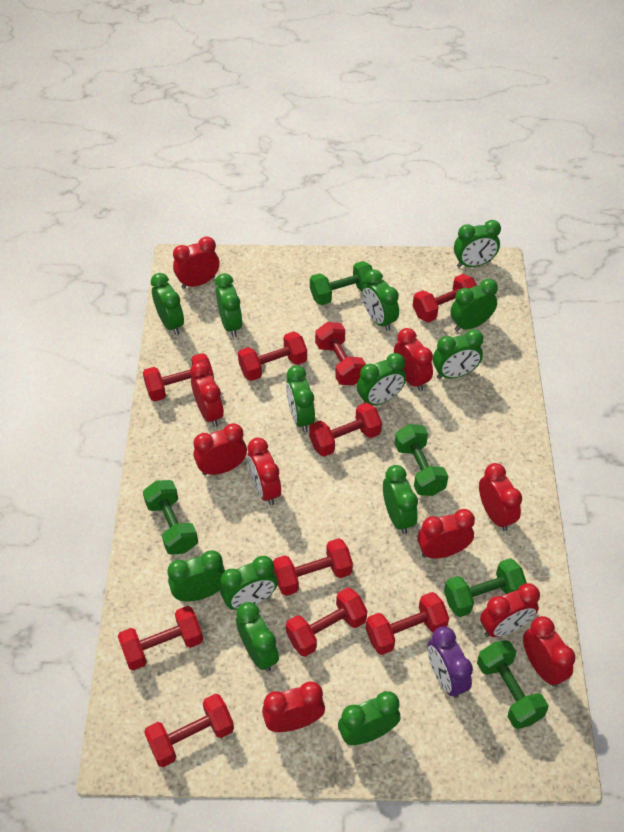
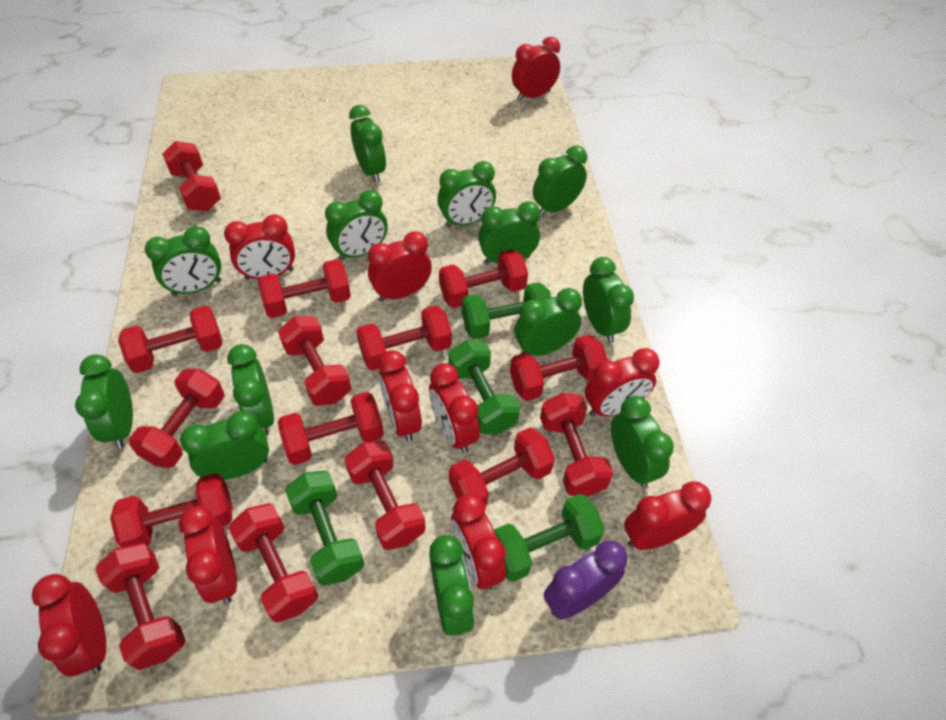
green dumbbell: 5 -> 4
red dumbbell: 10 -> 15

